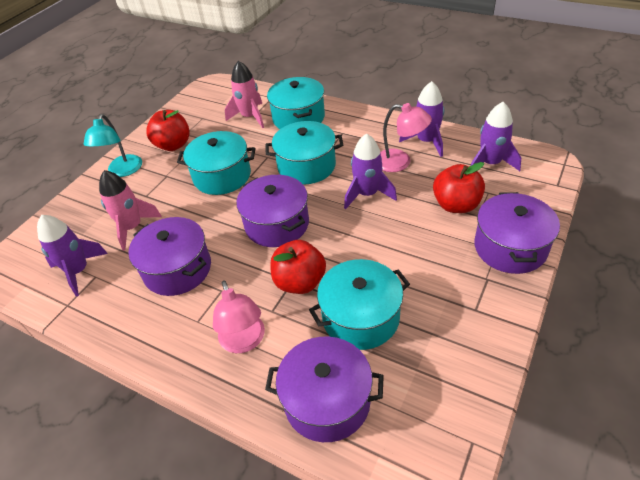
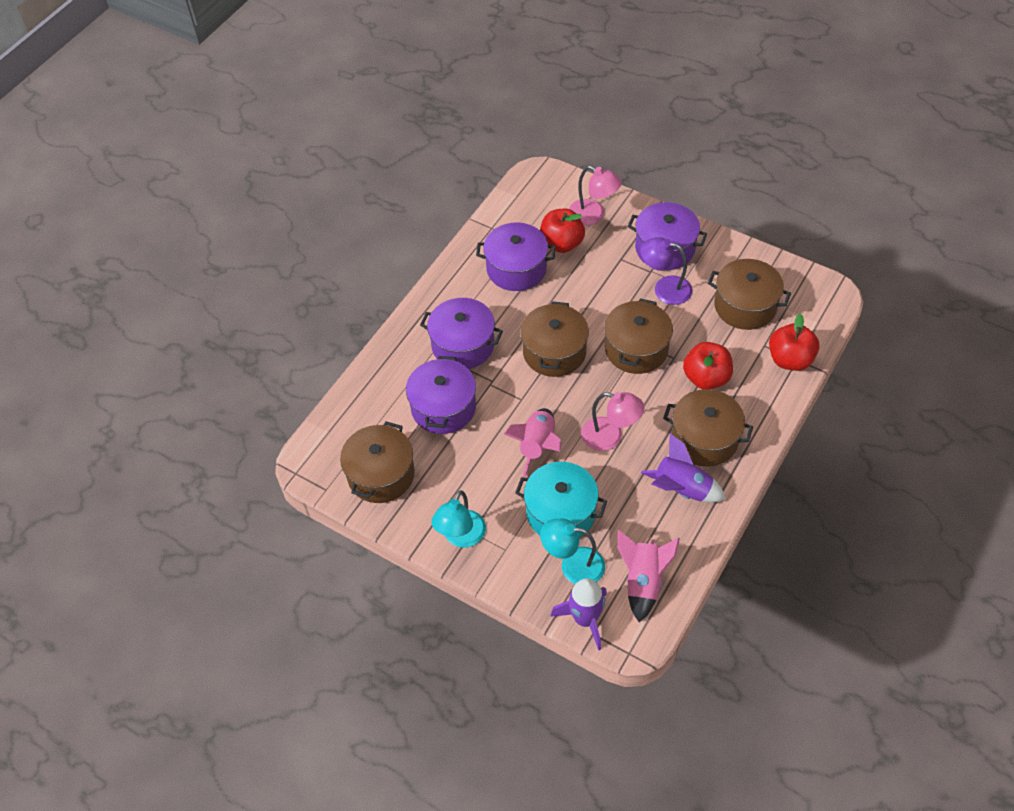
brown pot: 0 -> 5
purple lamp: 0 -> 1
purple rocket: 4 -> 2
turquoise lamp: 1 -> 2
turquoise pot: 4 -> 1

